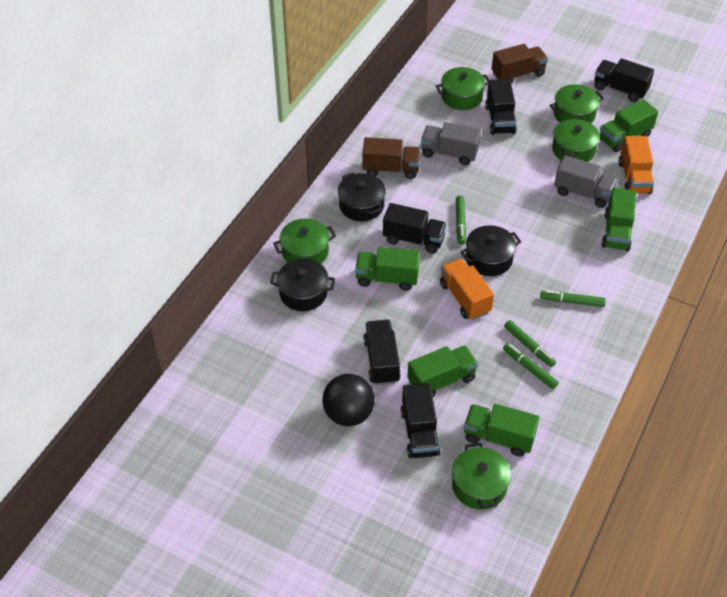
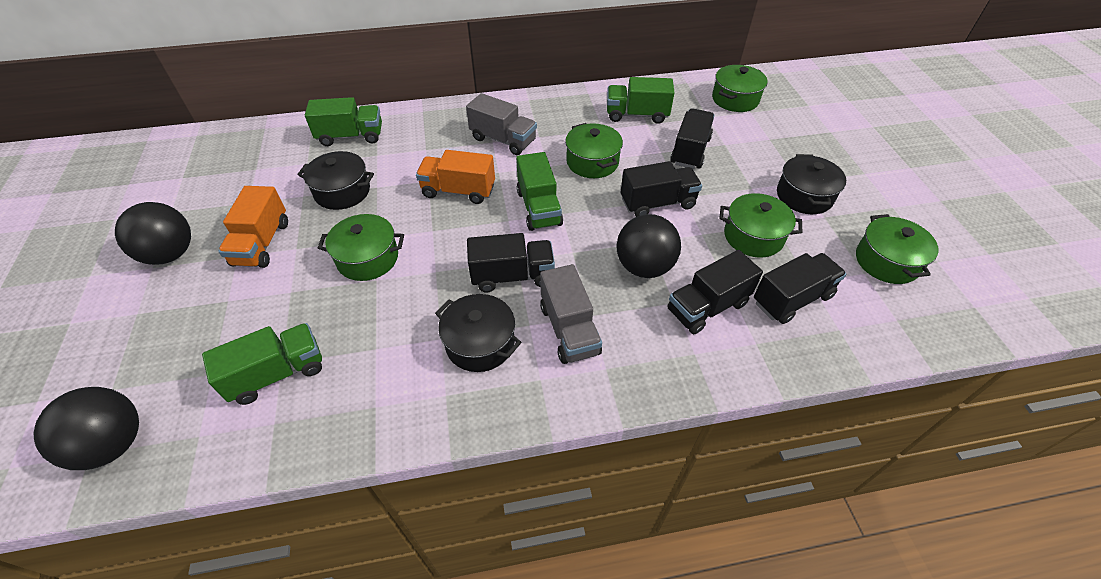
black ball: 1 -> 3
brown truck: 2 -> 0
green marker: 4 -> 0
green truck: 5 -> 4

